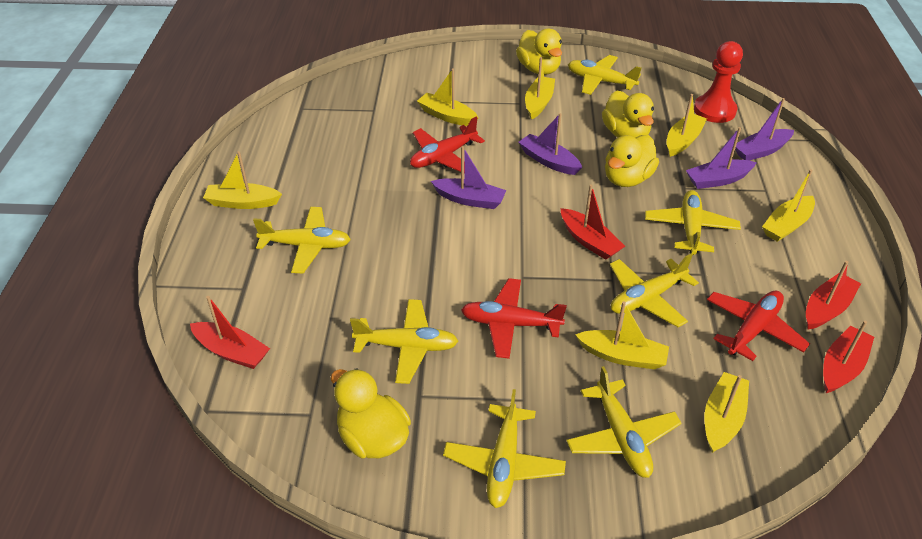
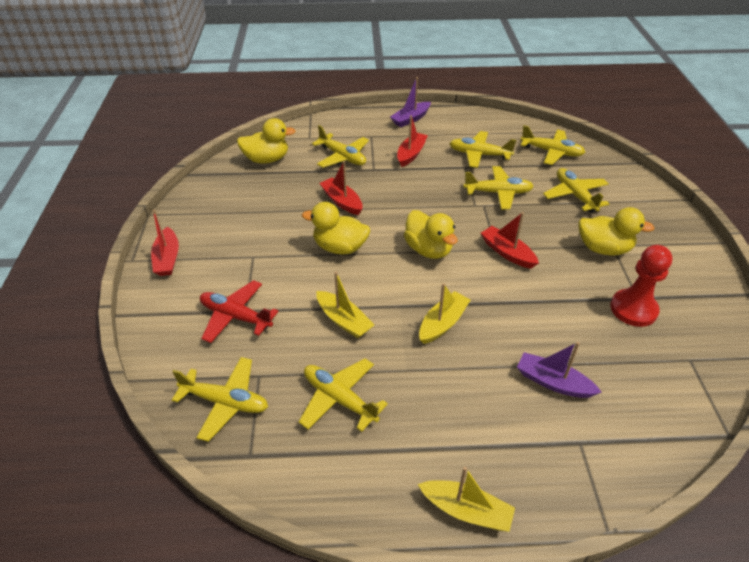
purple boat: 4 -> 2
red plane: 3 -> 1
yellow boat: 7 -> 3

